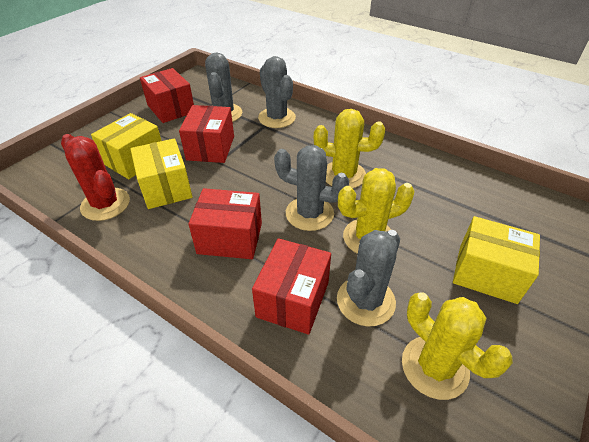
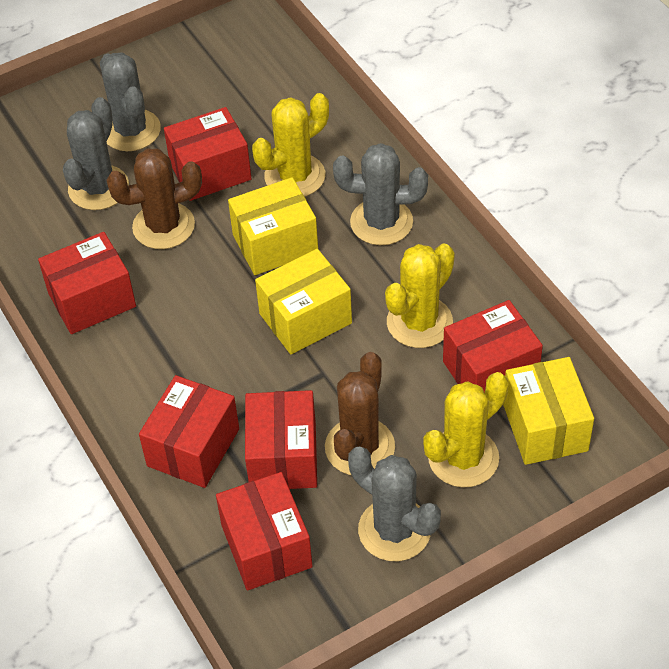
brown cactus: 0 -> 2
red box: 4 -> 6
red cactus: 1 -> 0

